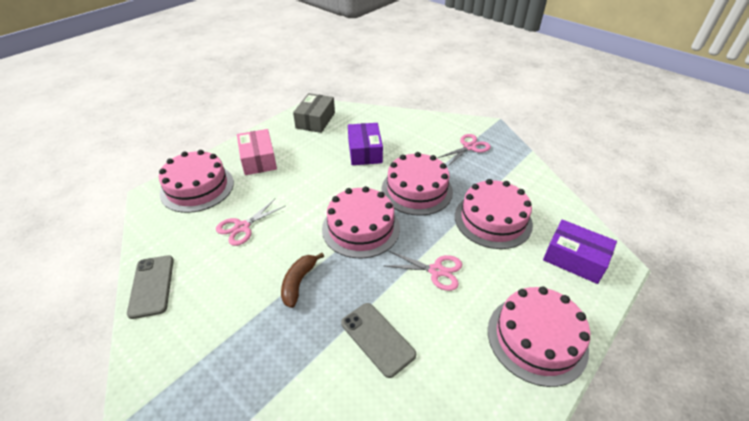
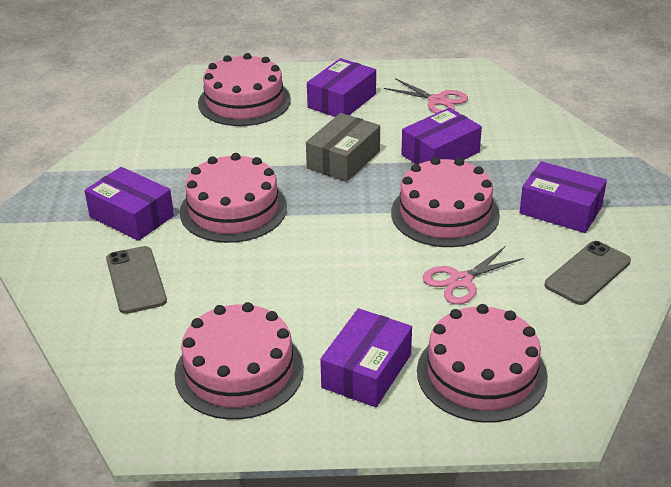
brown banana: 1 -> 0
pink box: 1 -> 0
pink scissors: 3 -> 2
purple box: 2 -> 5

